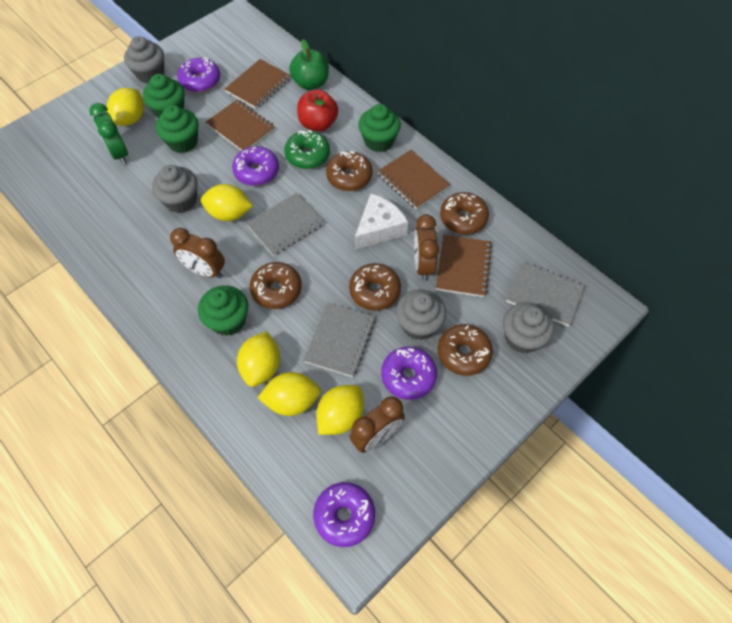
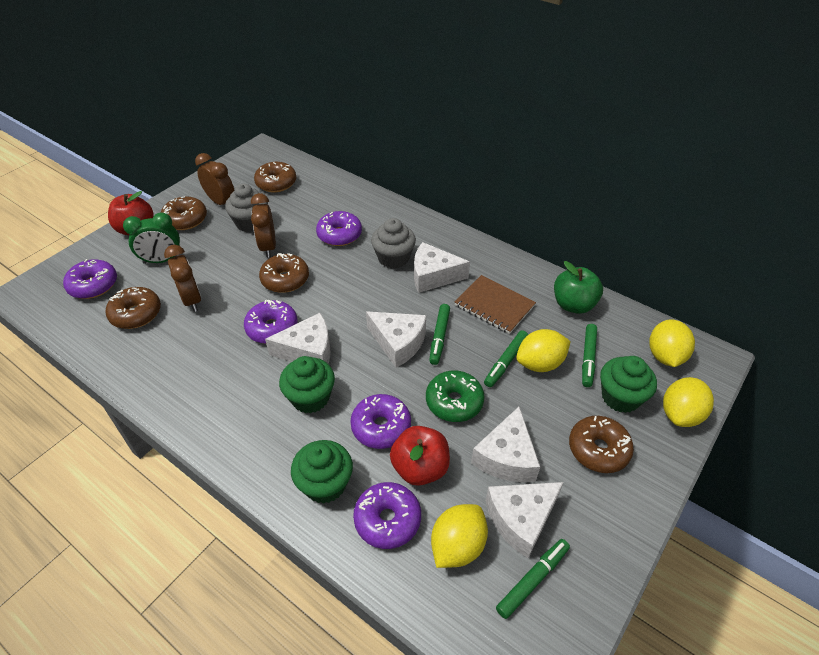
brown notebook: 4 -> 1
green cupcake: 4 -> 3
green marker: 0 -> 4
grey cupcake: 4 -> 2
grey notebook: 3 -> 0
purple donut: 4 -> 5
red apple: 1 -> 2
white cheese: 1 -> 5
yellow lemon: 5 -> 4

